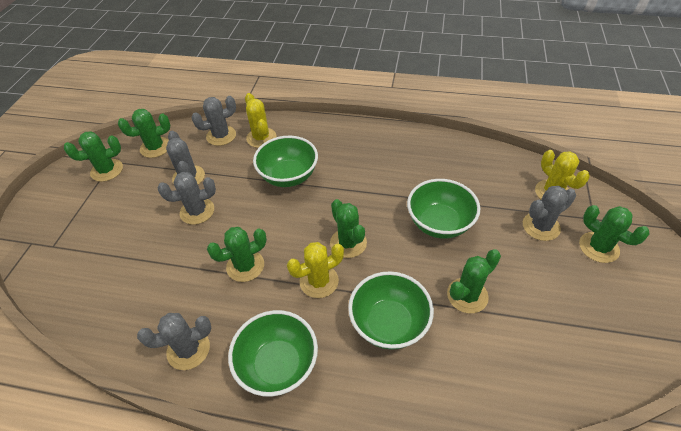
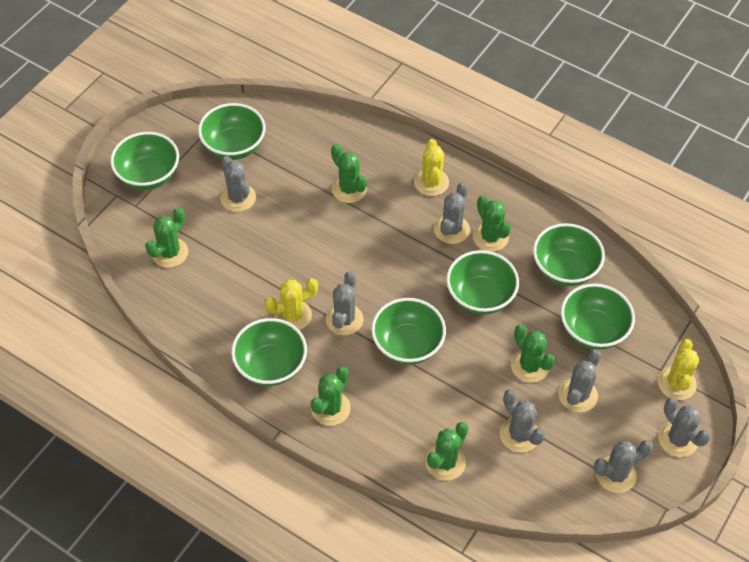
green bowl: 4 -> 7
grey cactus: 5 -> 7

